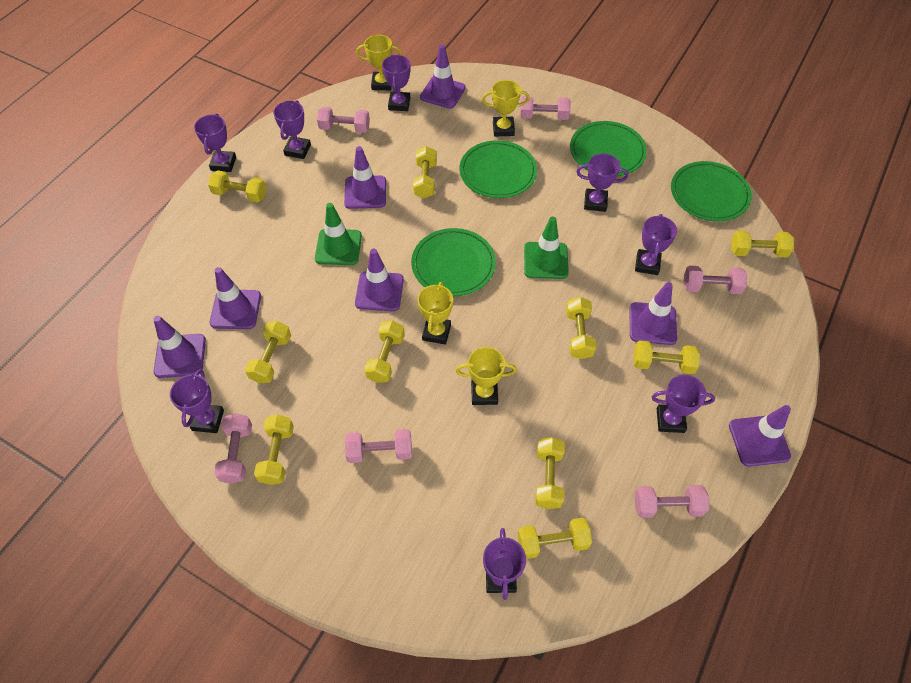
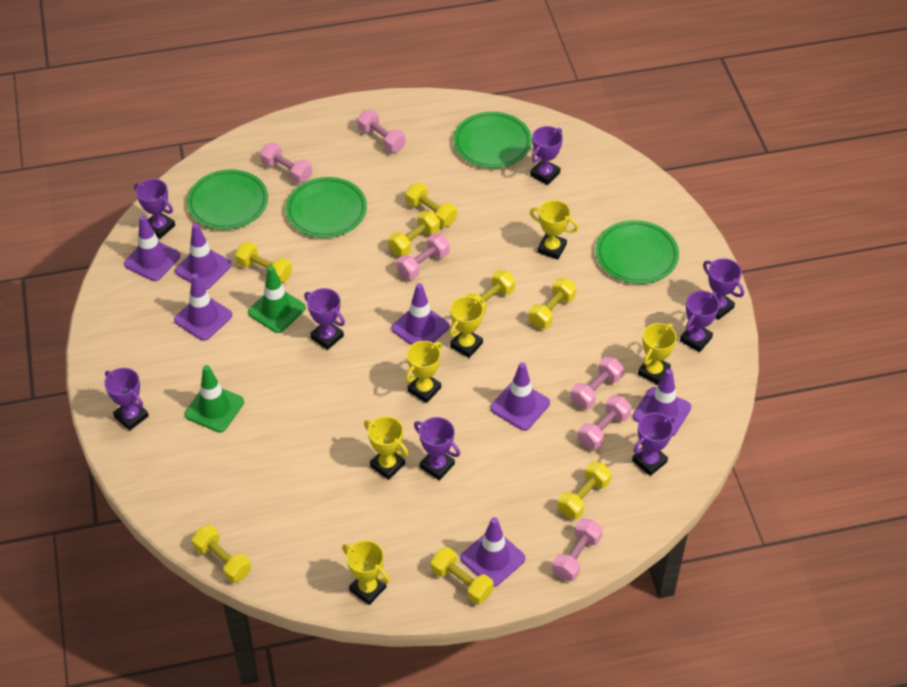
yellow dumbbell: 10 -> 8
yellow trophy: 4 -> 6

